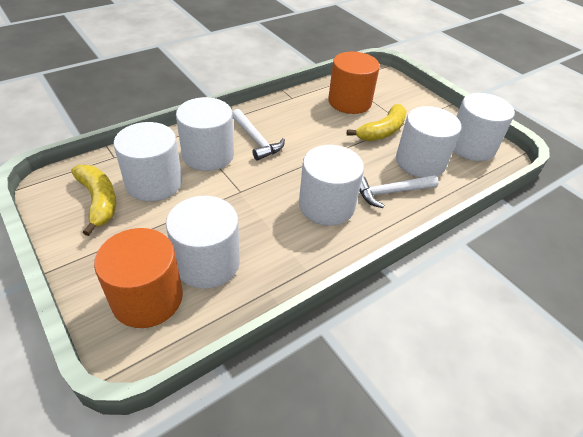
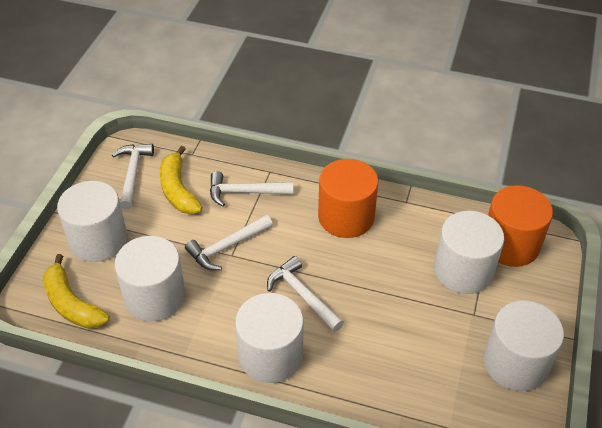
white cylinder: 6 -> 5
white hammer: 2 -> 4

